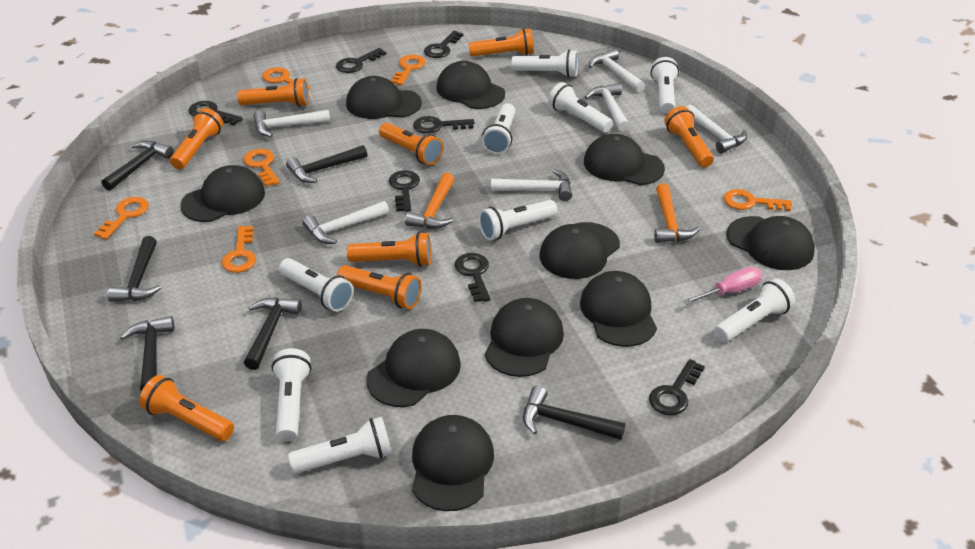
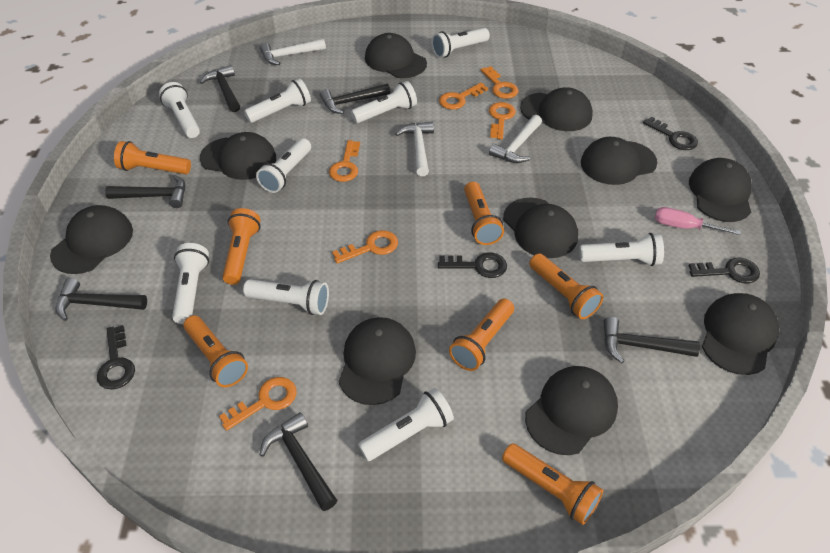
black key: 7 -> 4
orange flashlight: 8 -> 7
orange hammer: 2 -> 0
white hammer: 6 -> 3

